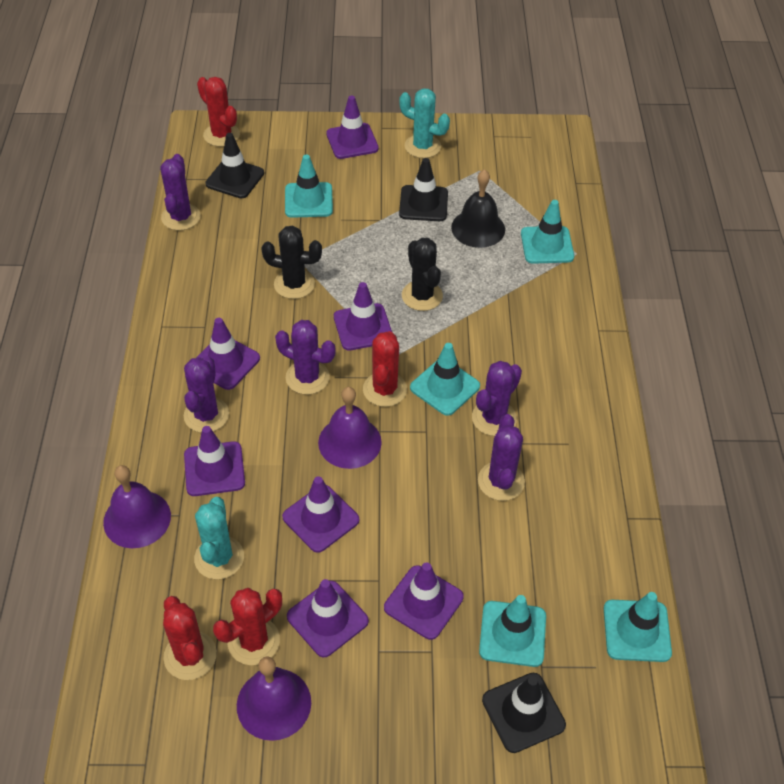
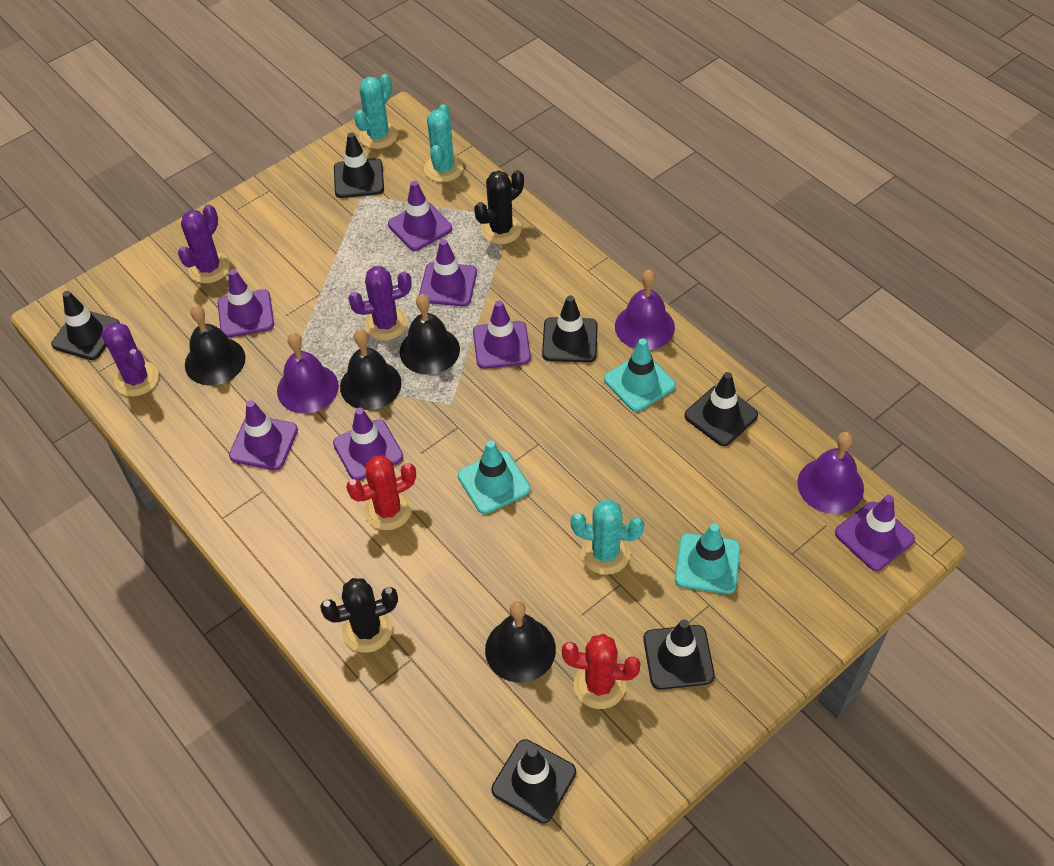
black bell: 1 -> 4
black traffic cone: 3 -> 6
purple cactus: 5 -> 3
red cactus: 4 -> 2
turquoise cactus: 2 -> 3
turquoise traffic cone: 5 -> 3

